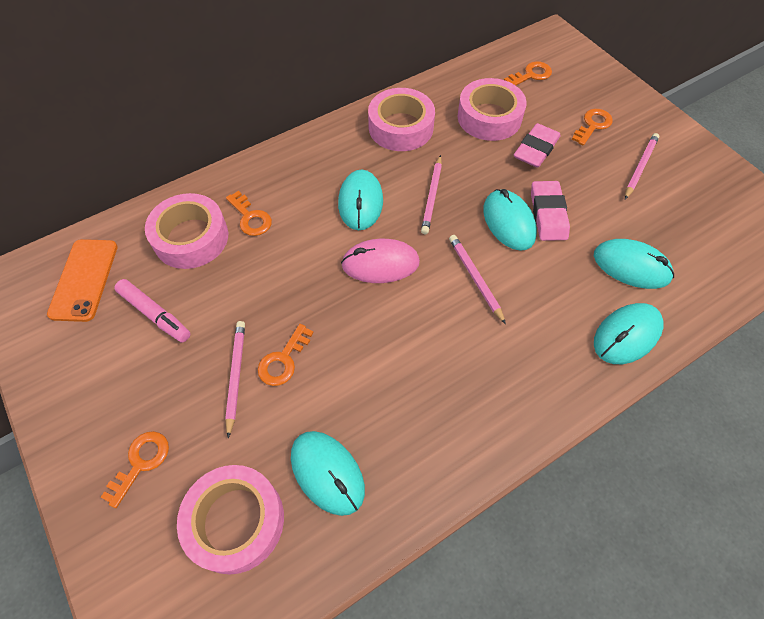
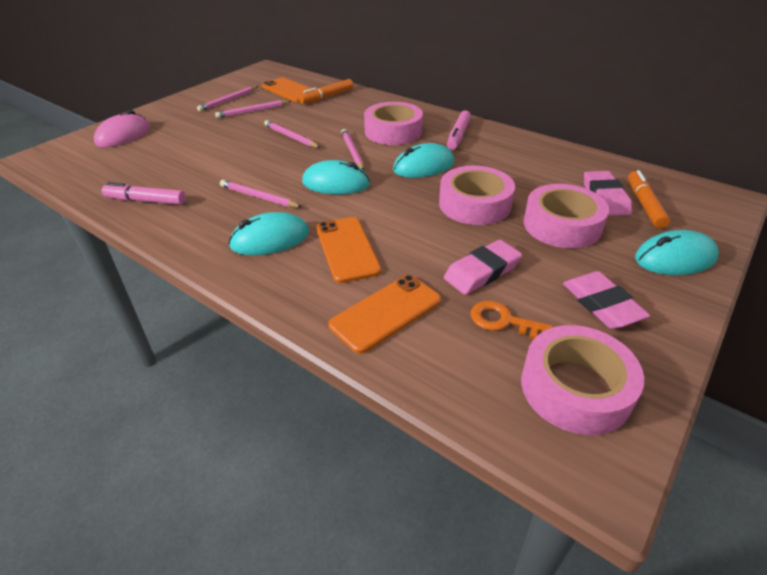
orange key: 5 -> 1
orange marker: 0 -> 2
orange phone: 1 -> 3
pink eraser: 2 -> 3
pink marker: 1 -> 2
pink pencil: 4 -> 5
turquoise mouse: 5 -> 4

